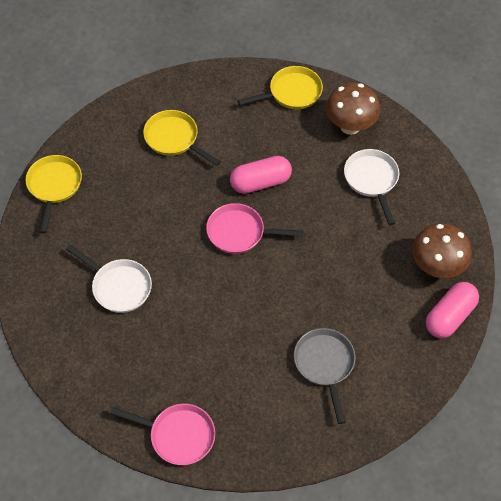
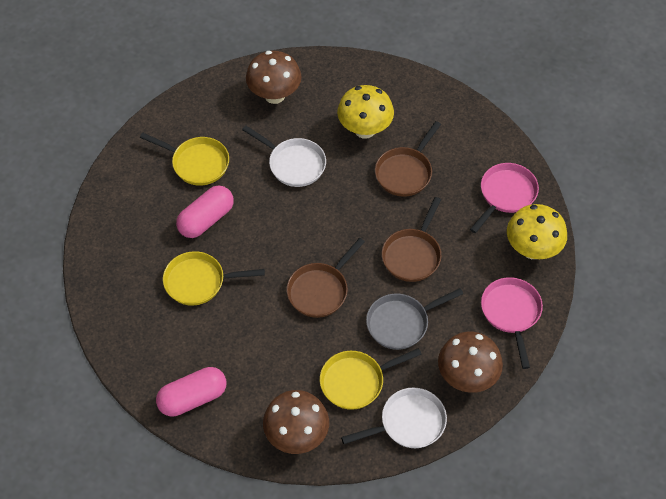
brown mushroom: 2 -> 3
brown pan: 0 -> 3
yellow mushroom: 0 -> 2

